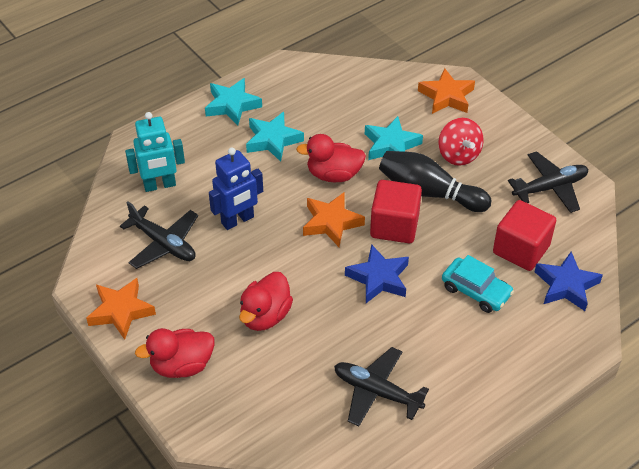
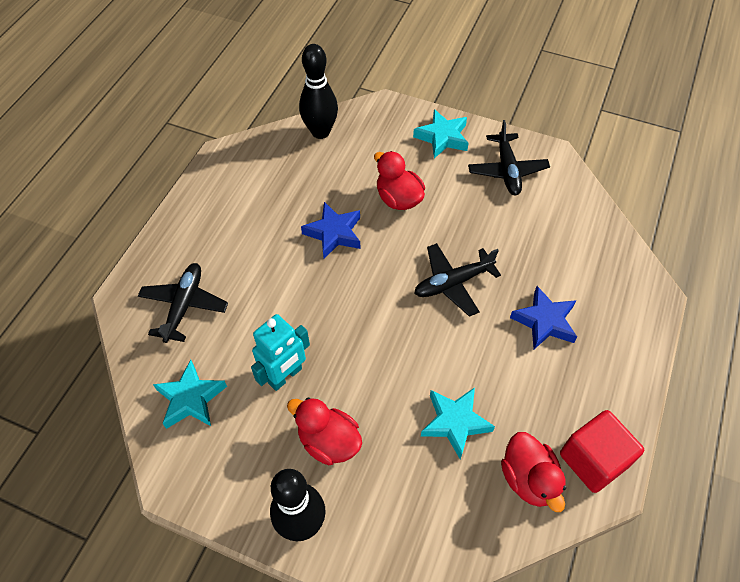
black bowling pin: 1 -> 2
blue robot: 1 -> 0
orange star: 3 -> 0
red cube: 2 -> 1
red spinning top: 1 -> 0
turquoise car: 1 -> 0

